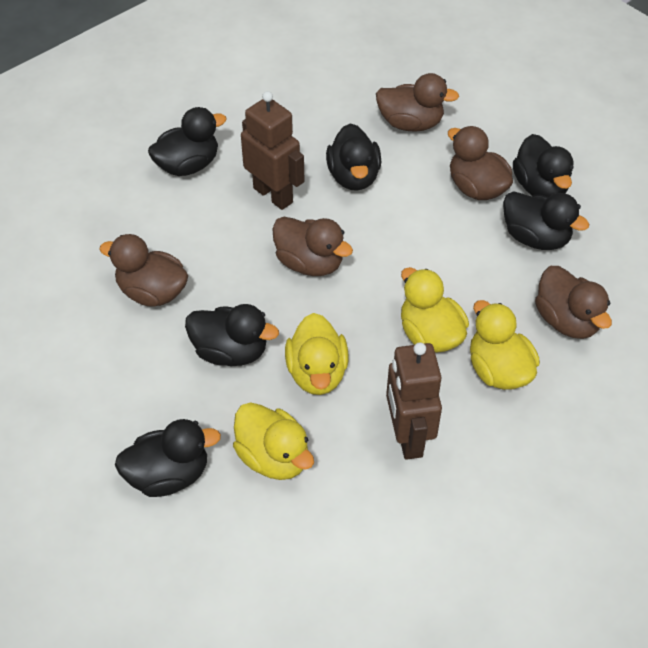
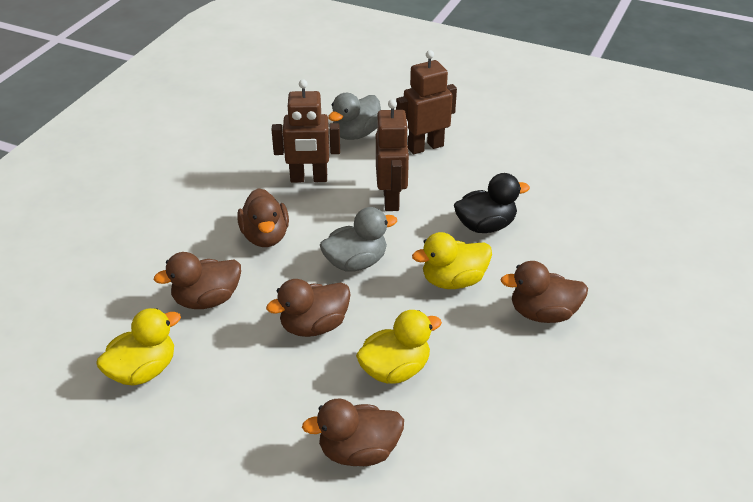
black duck: 6 -> 1
brown robot: 2 -> 3
grey duck: 0 -> 2
yellow duck: 4 -> 3

